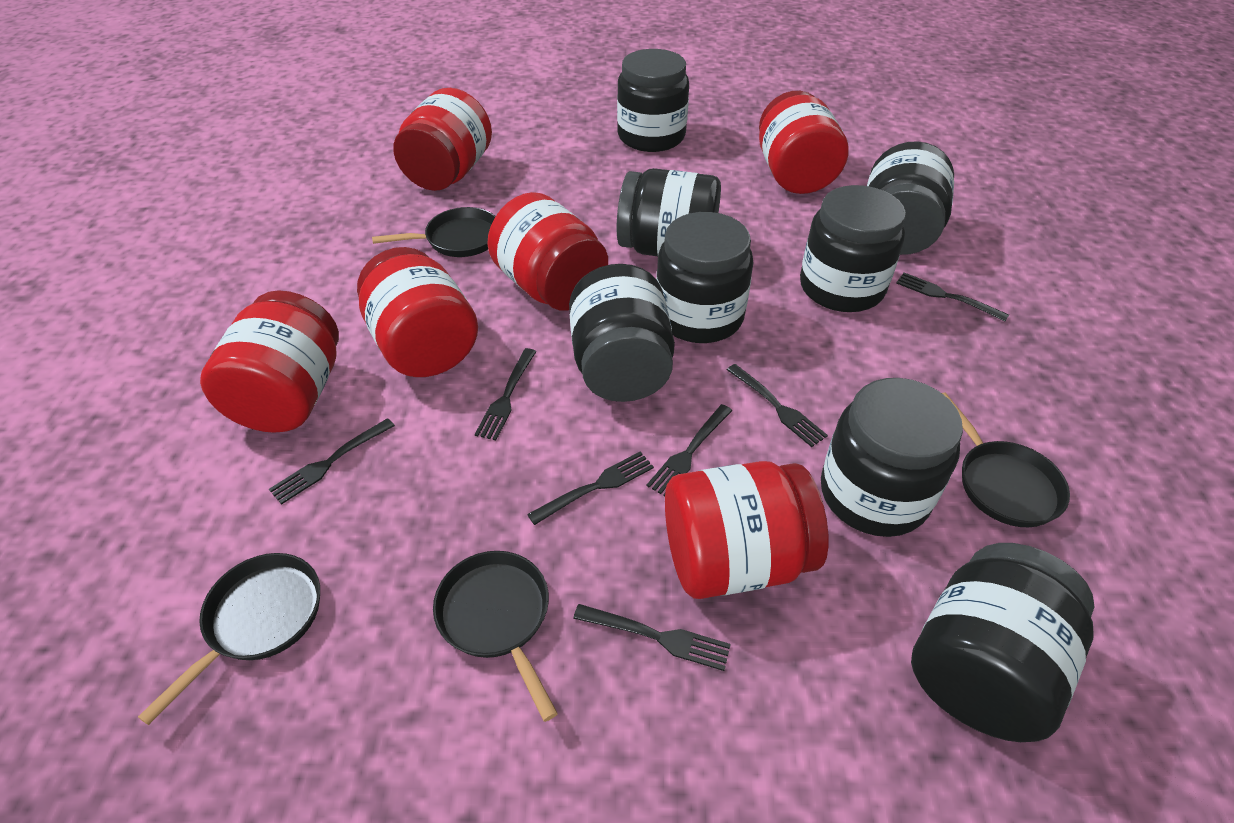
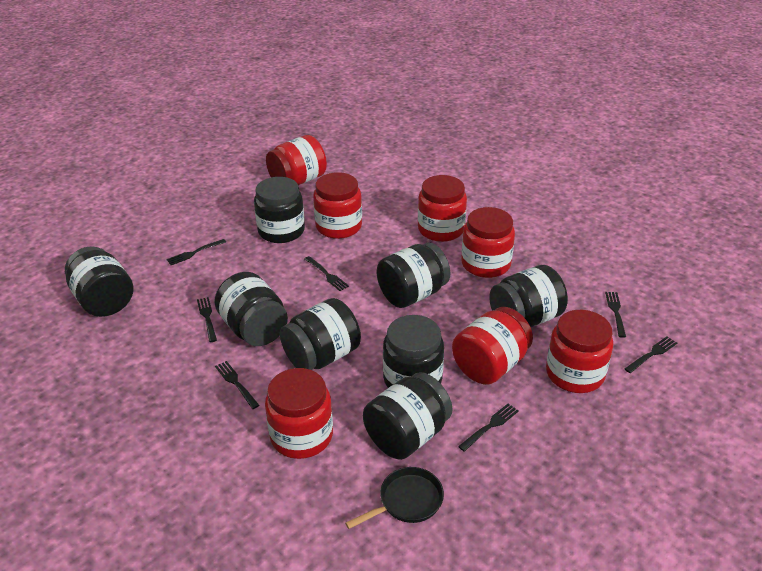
black pan: 4 -> 1
red jar: 6 -> 7

